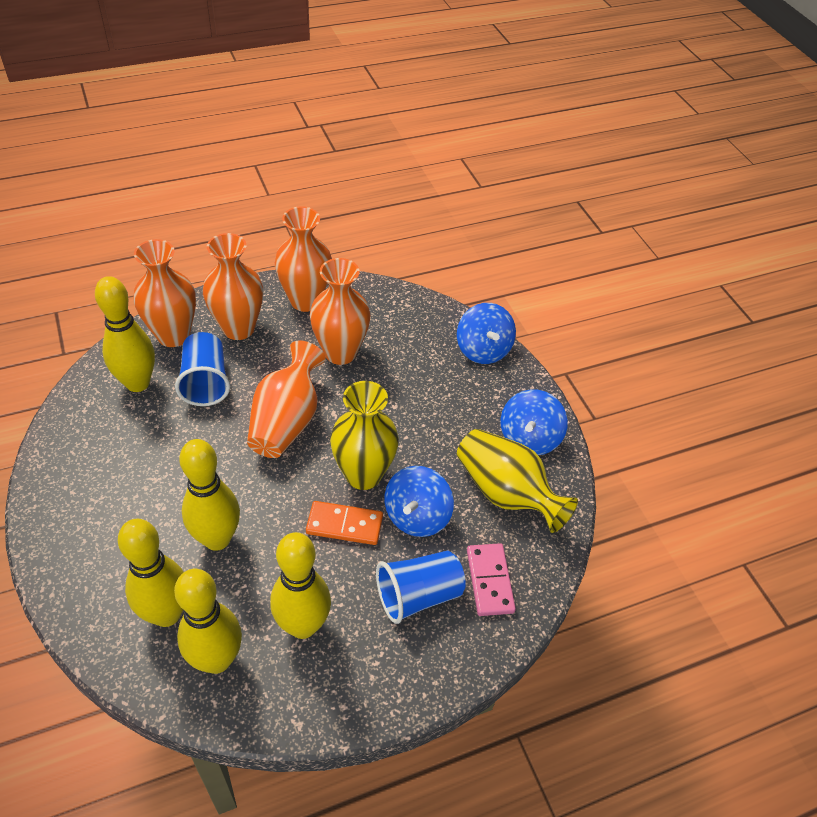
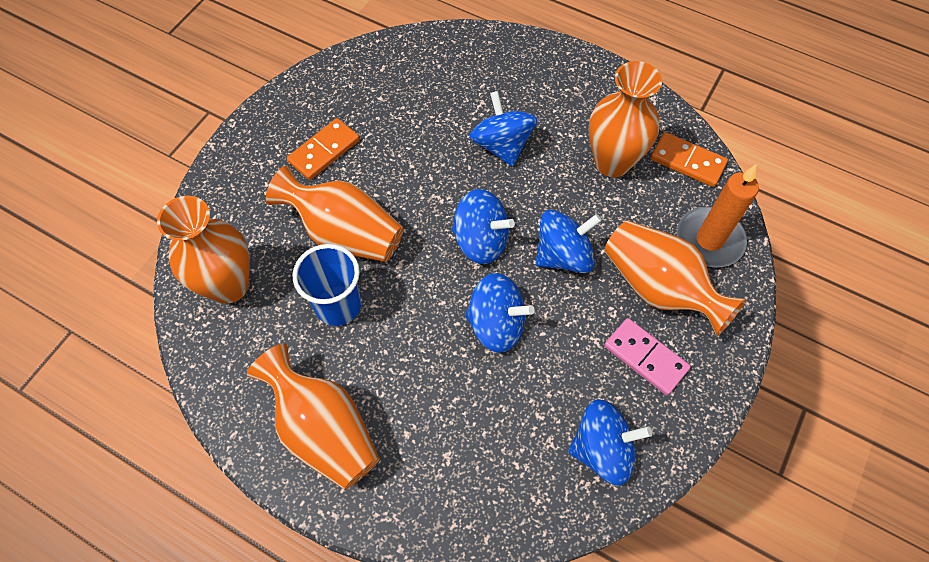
blue cup: 2 -> 1
blue spinning top: 3 -> 5
orange candle: 0 -> 1
orange domino: 1 -> 2
yellow bowling pin: 5 -> 0
yellow vase: 2 -> 0

